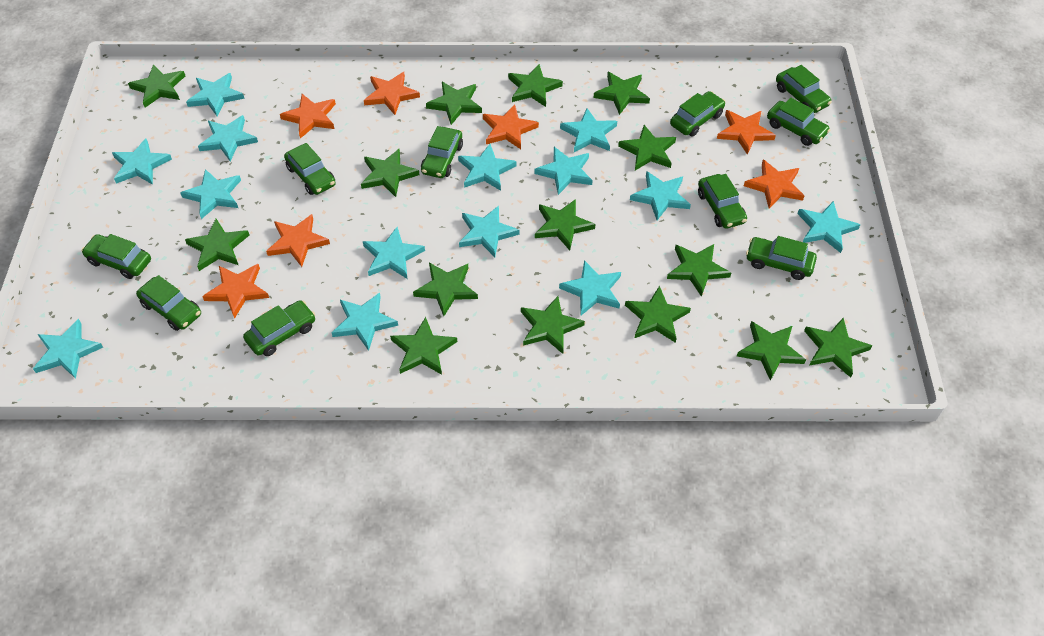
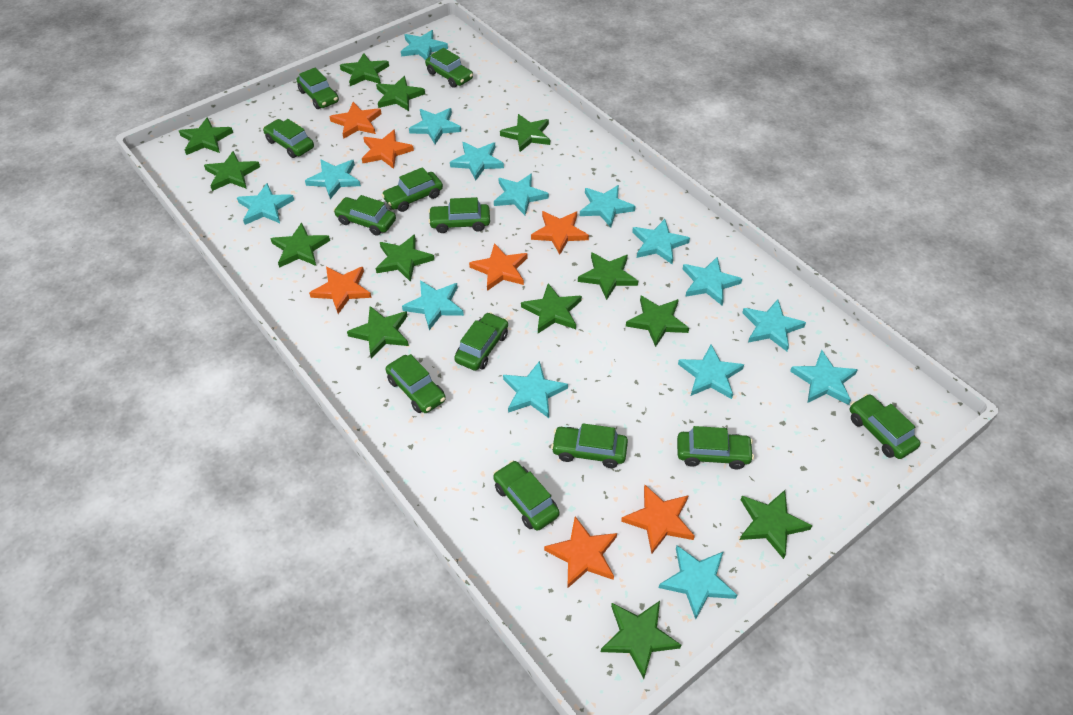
green car: 10 -> 12
green star: 15 -> 13
turquoise star: 14 -> 15

